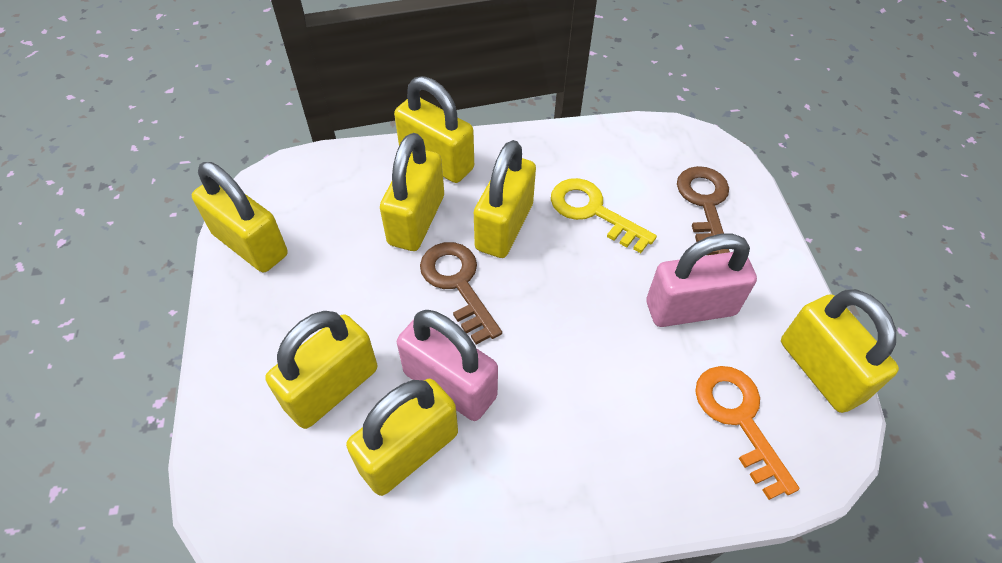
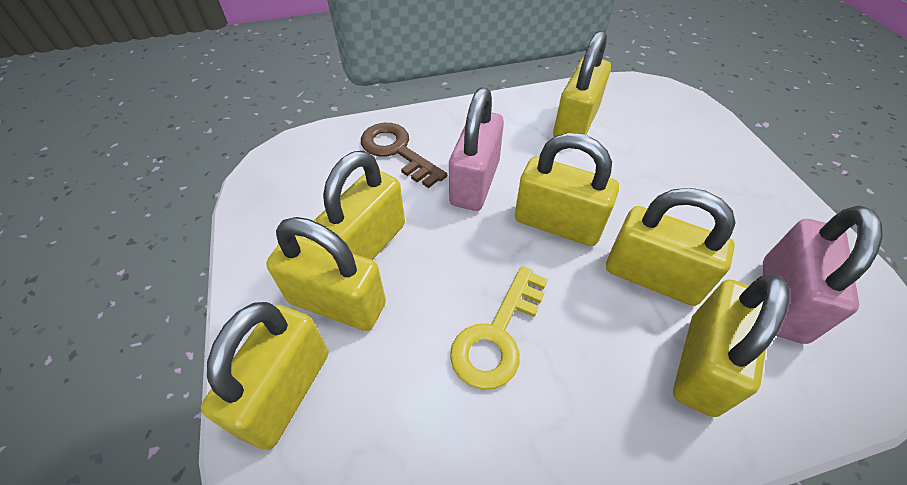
brown key: 2 -> 1
orange key: 1 -> 0

